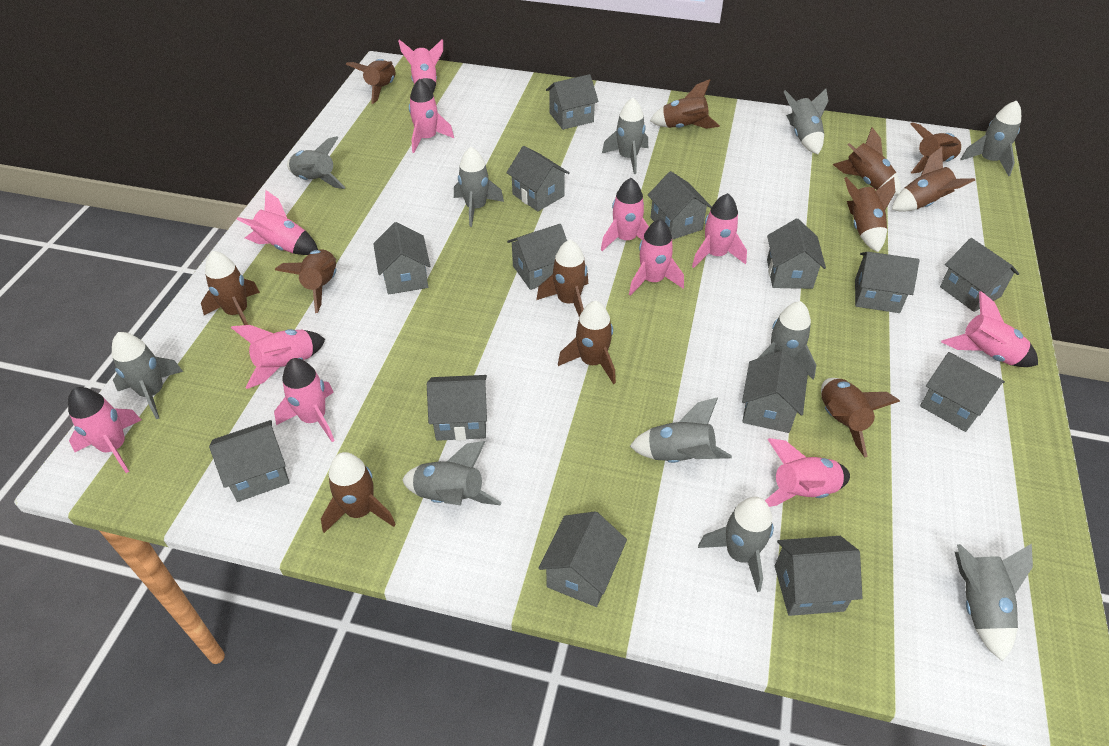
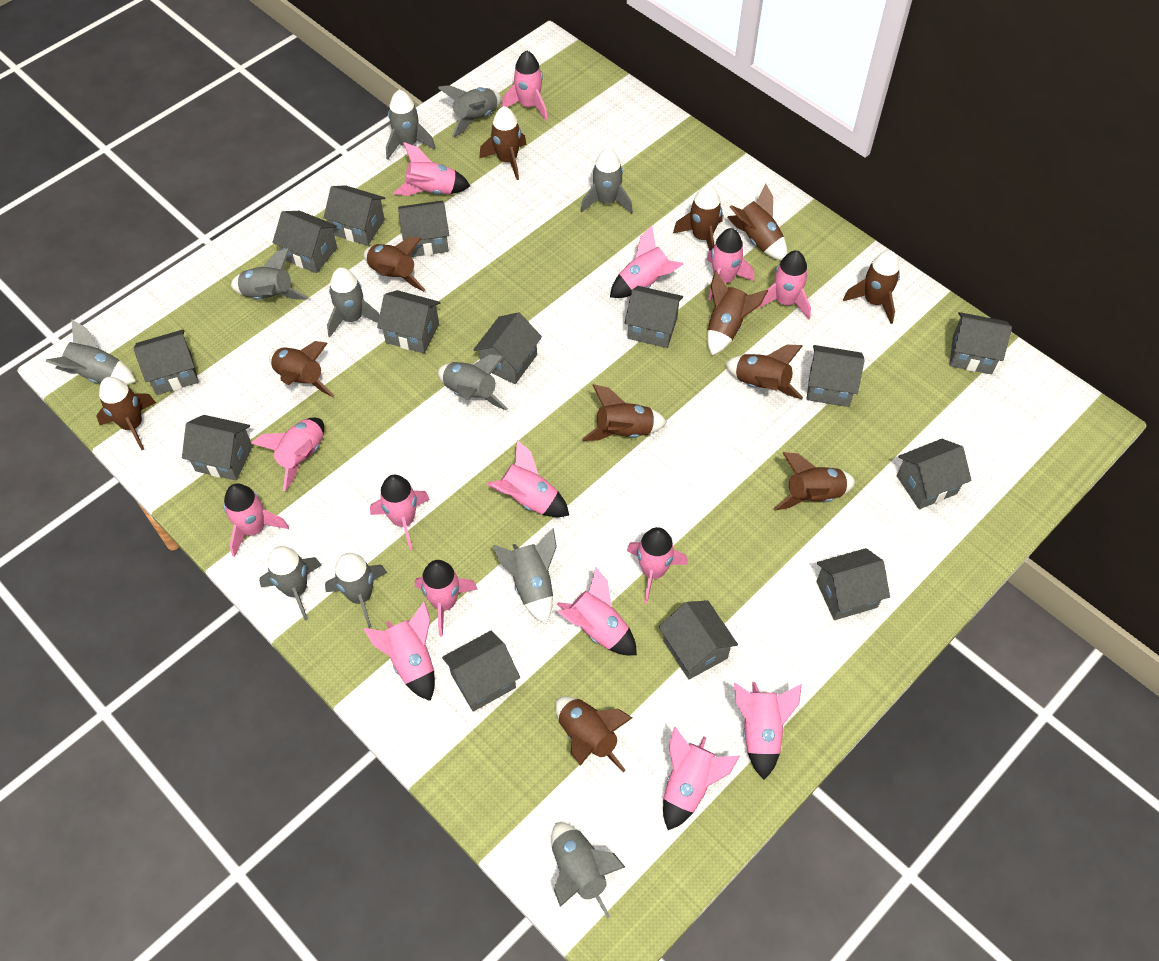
pink rocket: 11 -> 15

